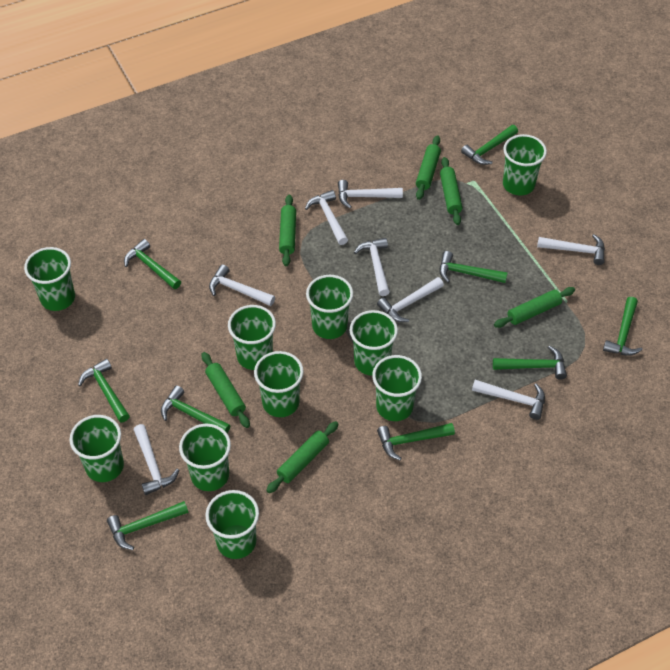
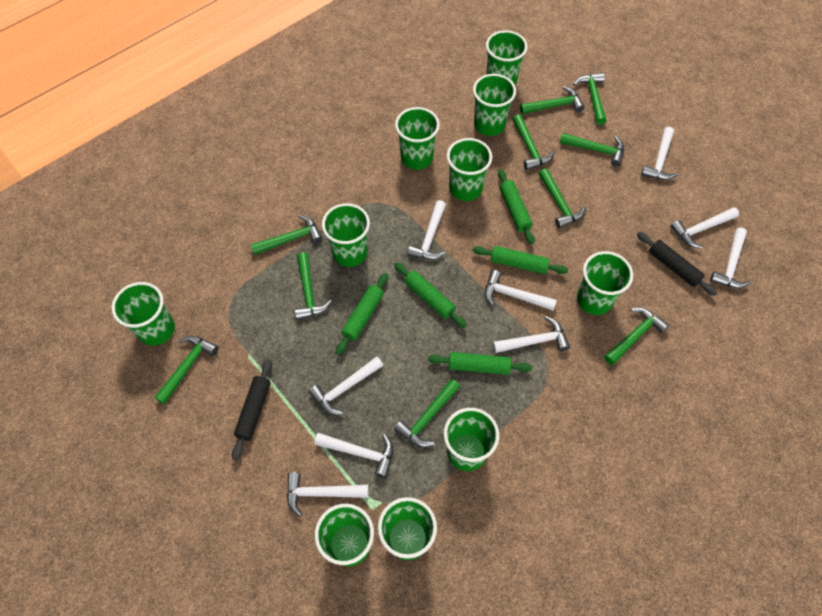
black rolling pin: 0 -> 2
green hammer: 9 -> 10
green rolling pin: 6 -> 5
white hammer: 8 -> 9

